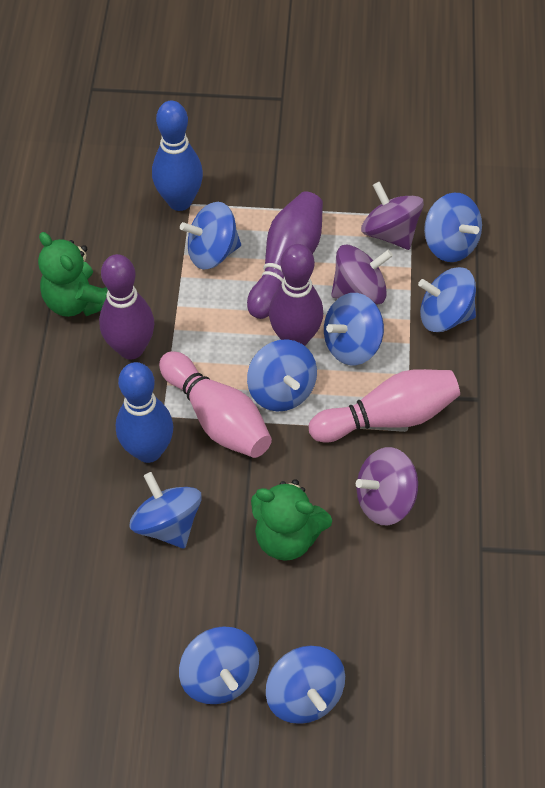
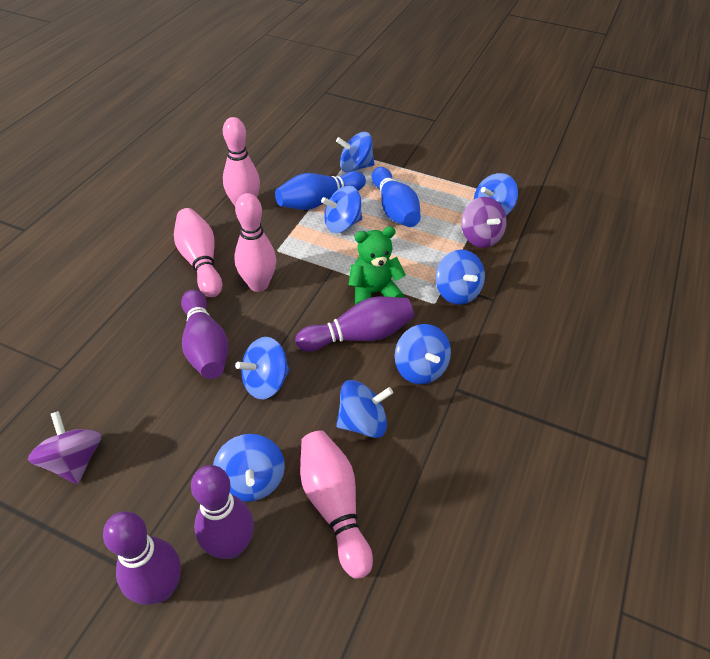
green teddy bear: 2 -> 1
pink bowling pin: 2 -> 4
purple bowling pin: 3 -> 4
purple spinning top: 3 -> 2

